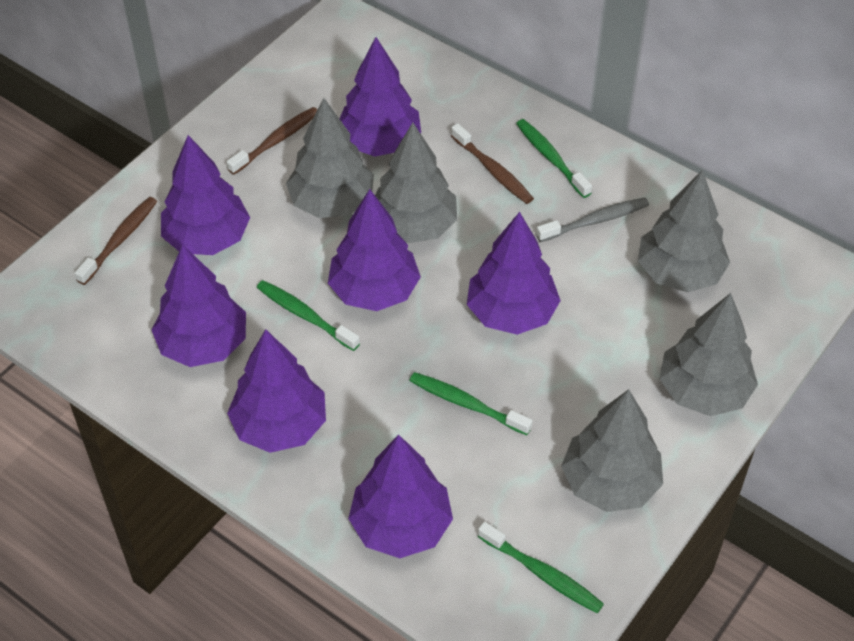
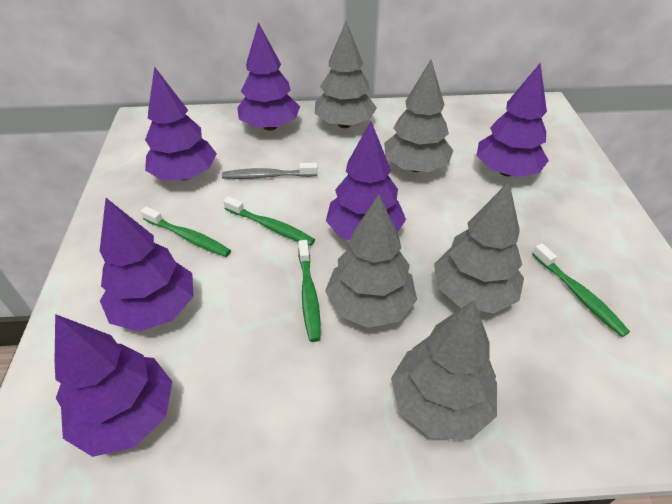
brown toothbrush: 3 -> 0
purple tree: 7 -> 6

